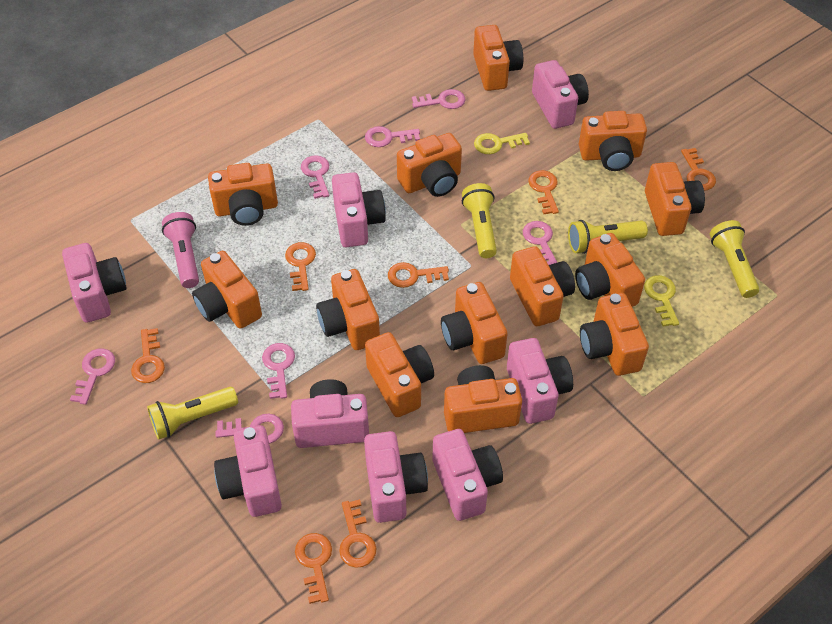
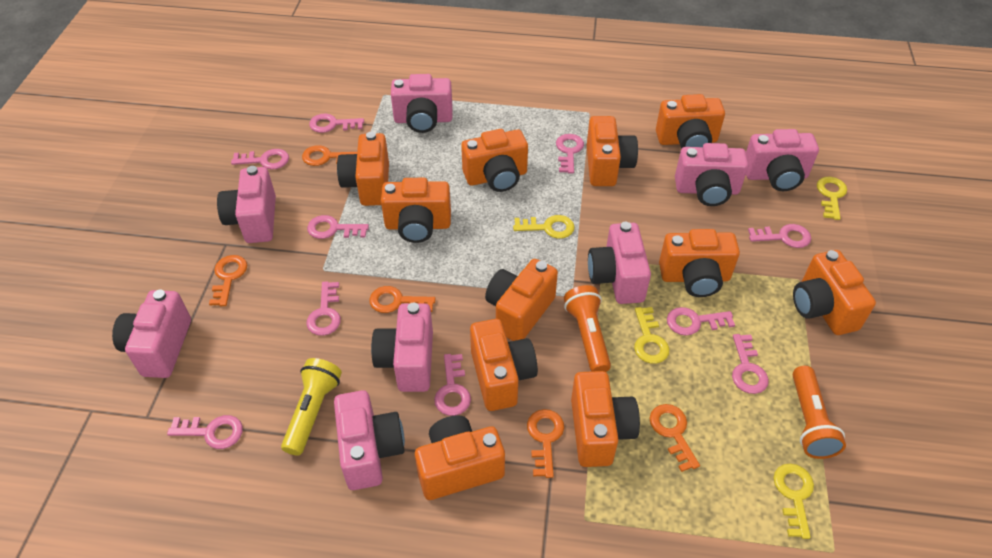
orange camera: 13 -> 11
orange flashlight: 0 -> 2
orange key: 7 -> 5
pink flashlight: 1 -> 0
pink key: 7 -> 10
yellow flashlight: 4 -> 1
yellow key: 2 -> 4

